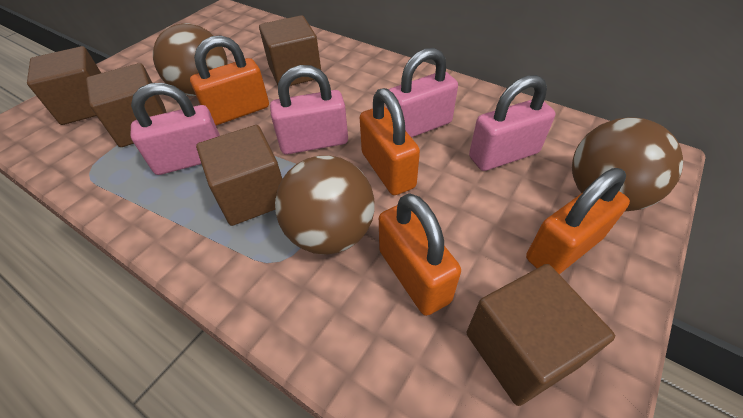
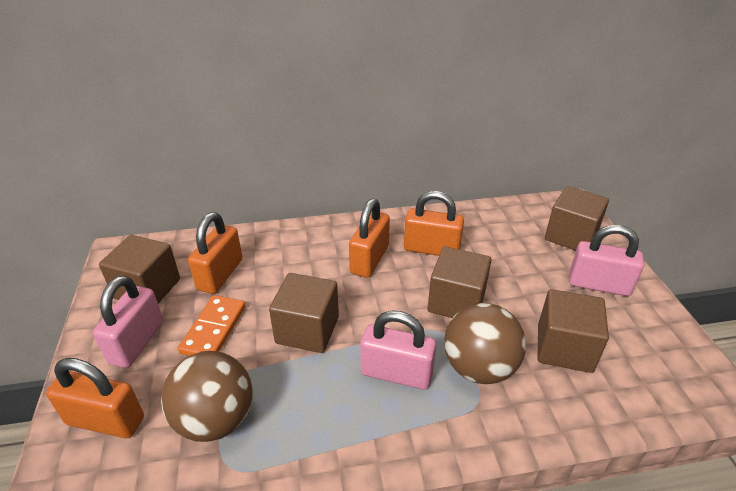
brown ball: 3 -> 2
orange domino: 0 -> 1
pink padlock: 4 -> 3

